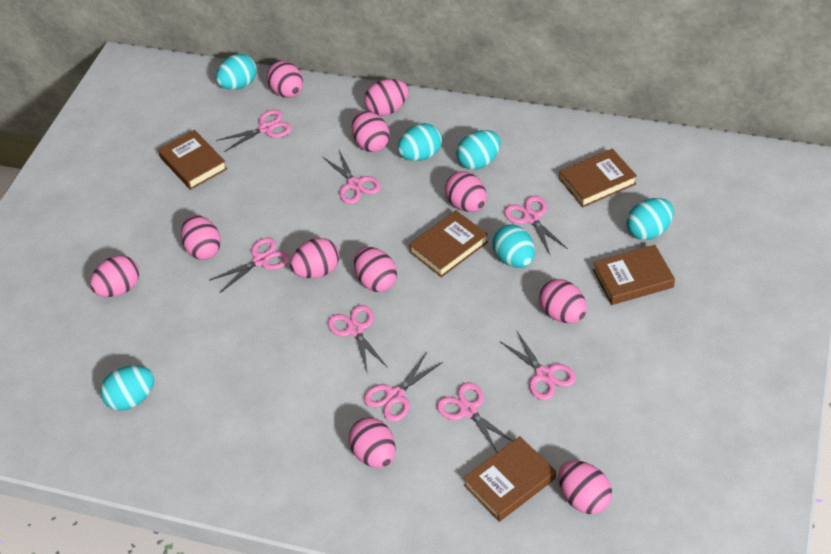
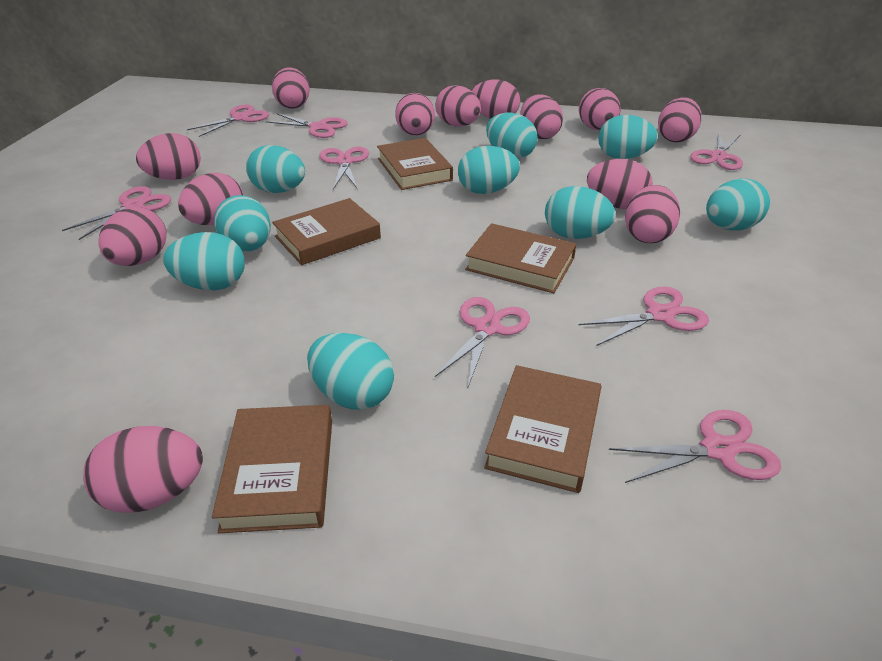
pink egg: 11 -> 13
turquoise egg: 6 -> 9

